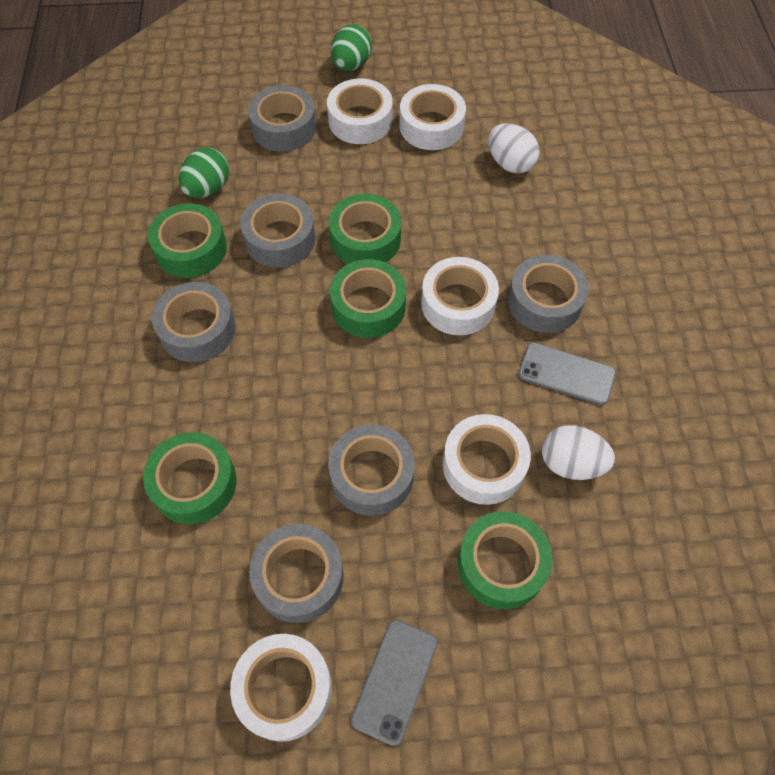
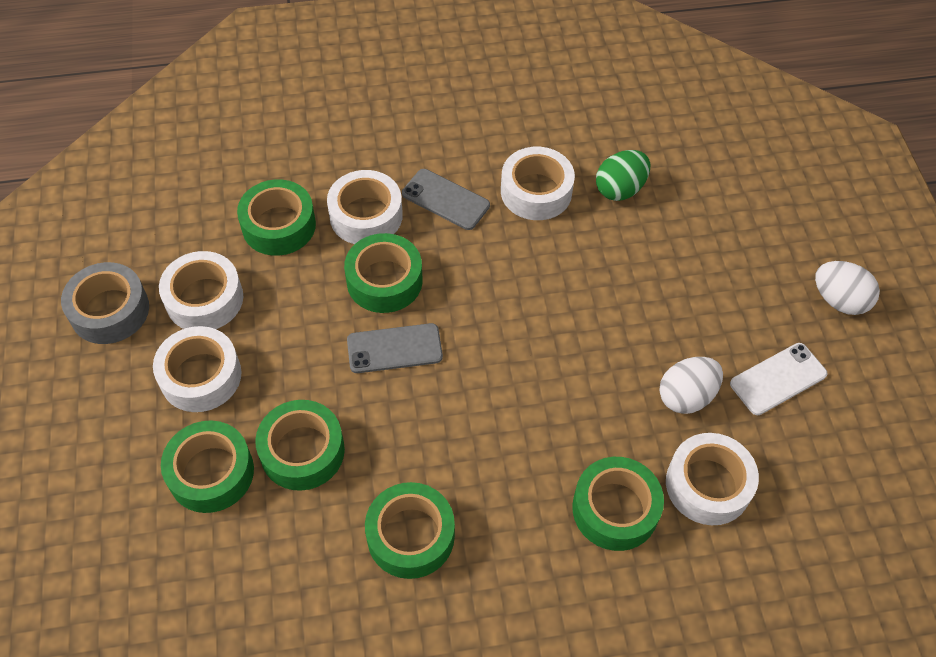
green egg: 2 -> 1
green tape: 5 -> 6
grey tape: 6 -> 1
white phone: 0 -> 1

